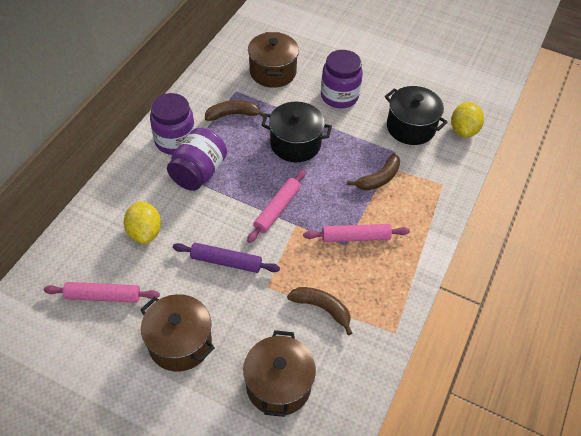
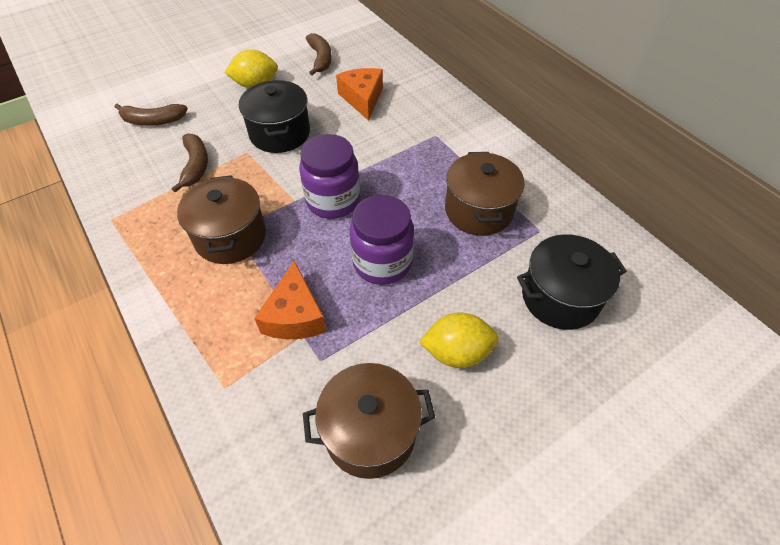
orange cheese: 0 -> 2
pink rolling pin: 3 -> 0
purple jar: 3 -> 2
purple rolling pin: 1 -> 0

